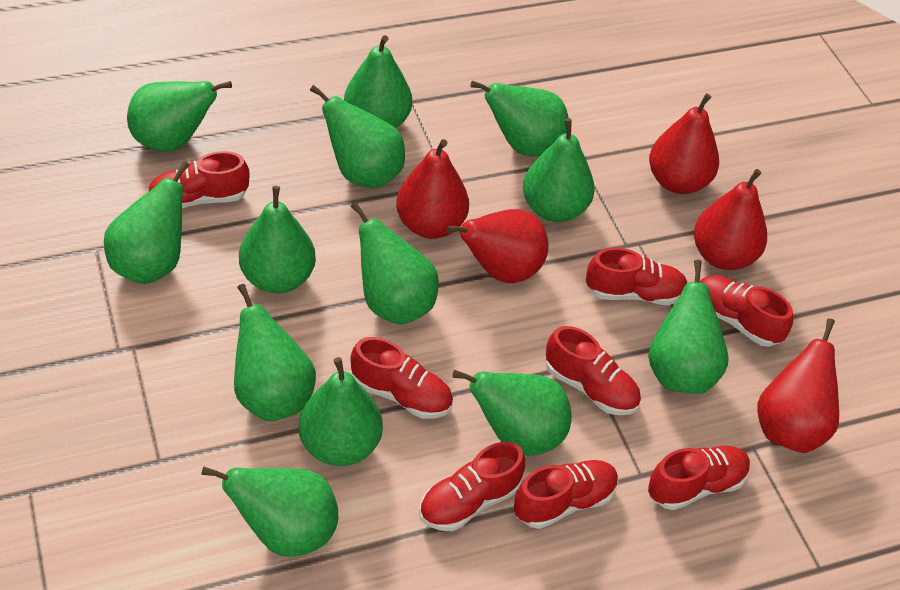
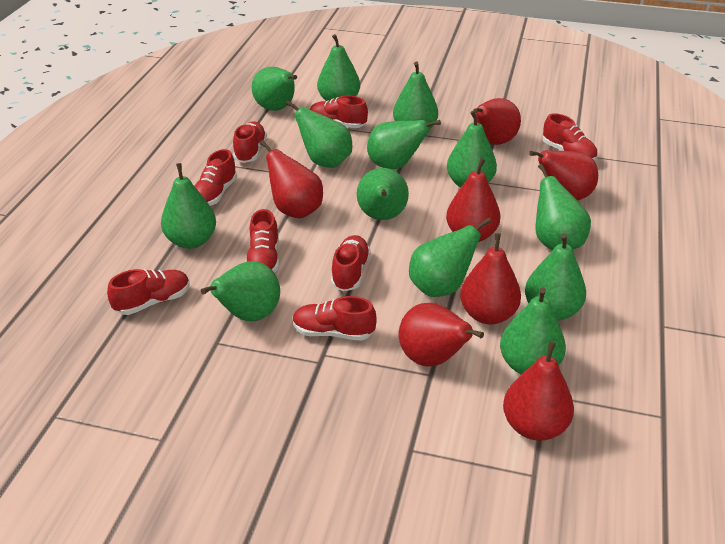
red pear: 5 -> 7

